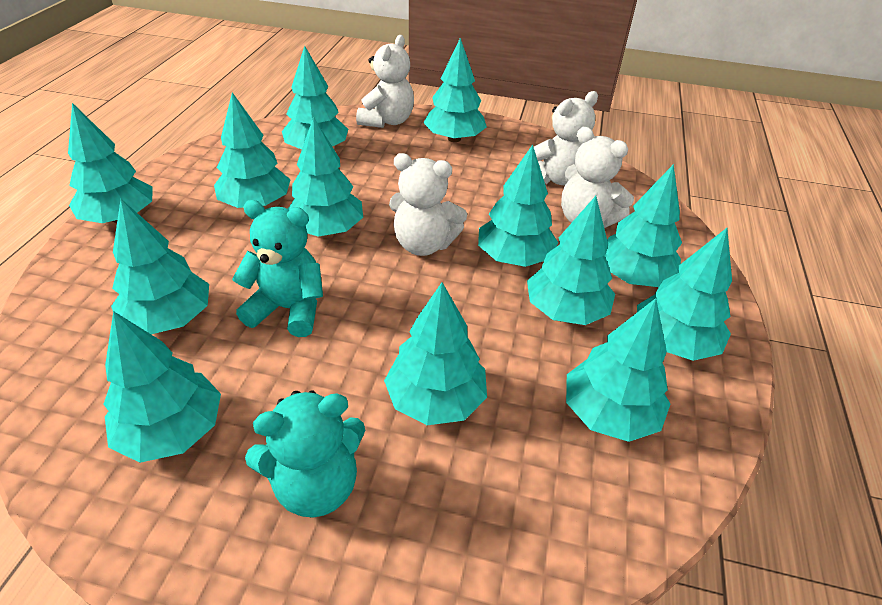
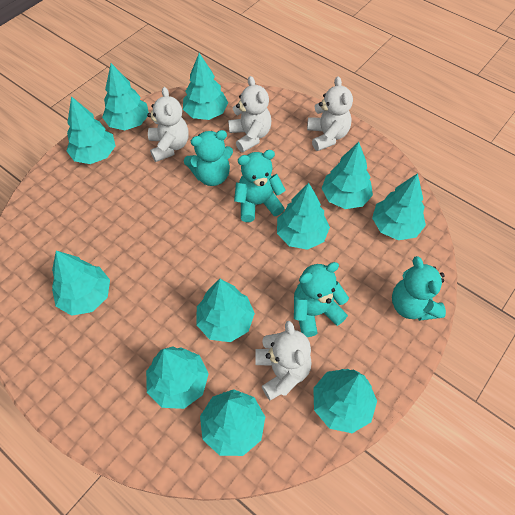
turquoise teddy bear: 2 -> 4
turquoise tree: 13 -> 11

